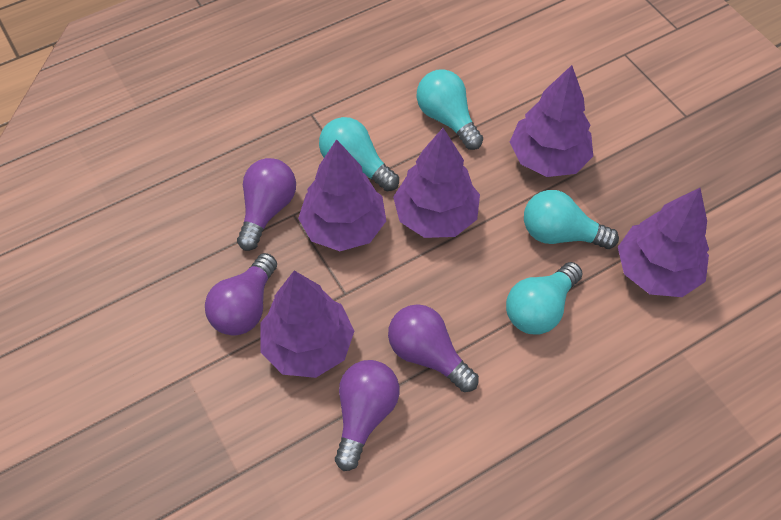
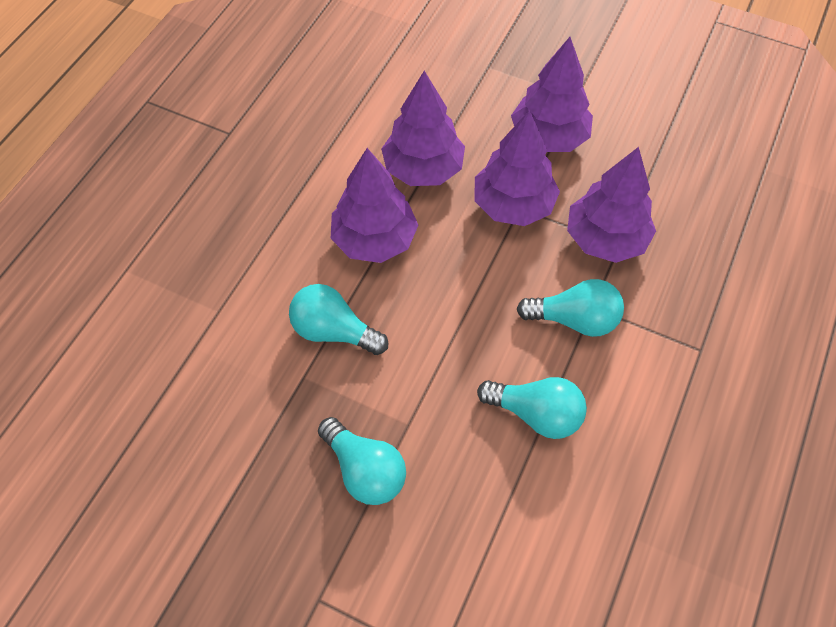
purple light bulb: 4 -> 0

